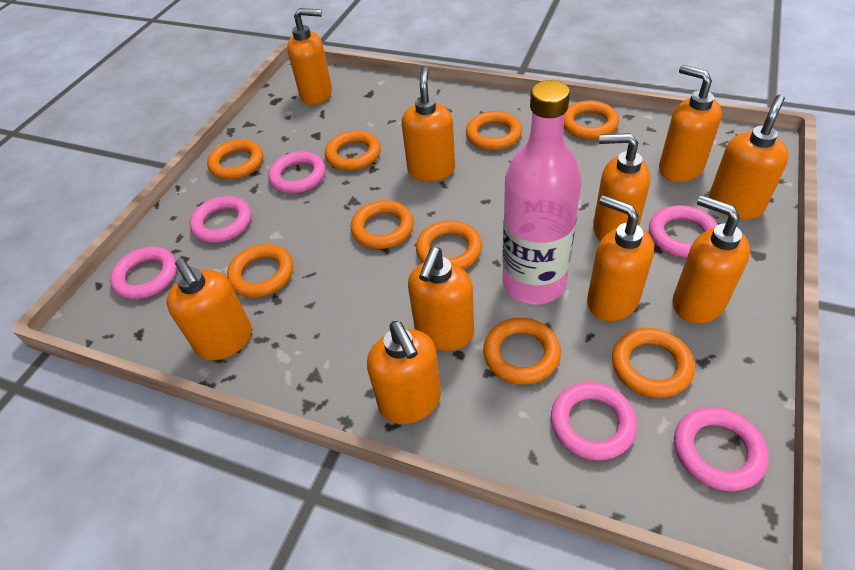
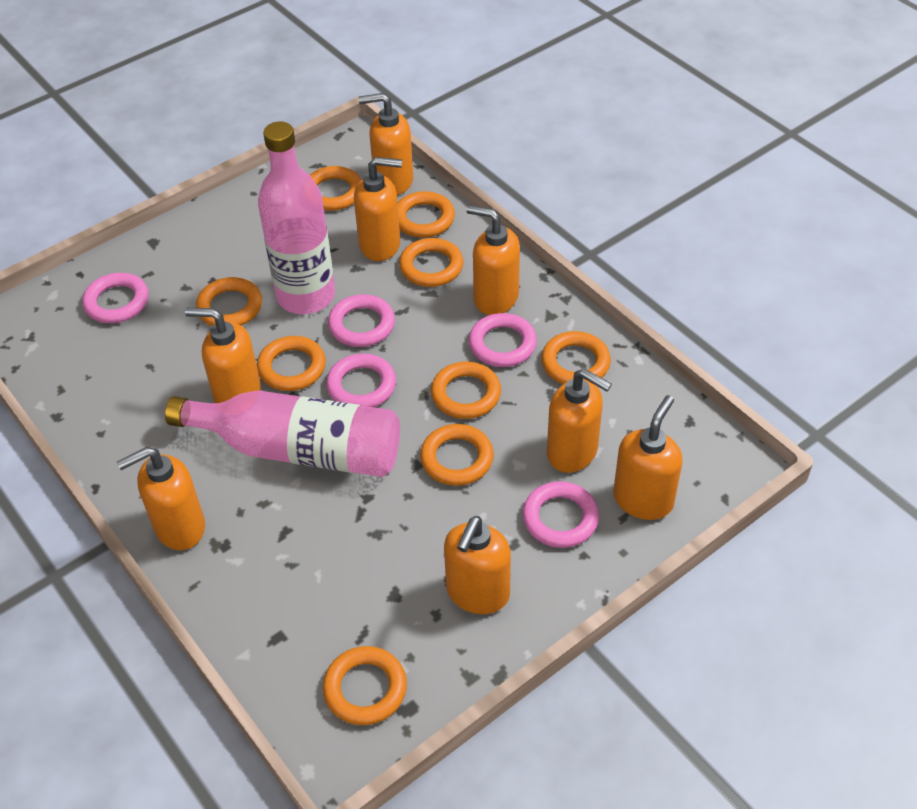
orange soap dispenser: 10 -> 8
pink bottle: 1 -> 2
pink ring: 6 -> 5

